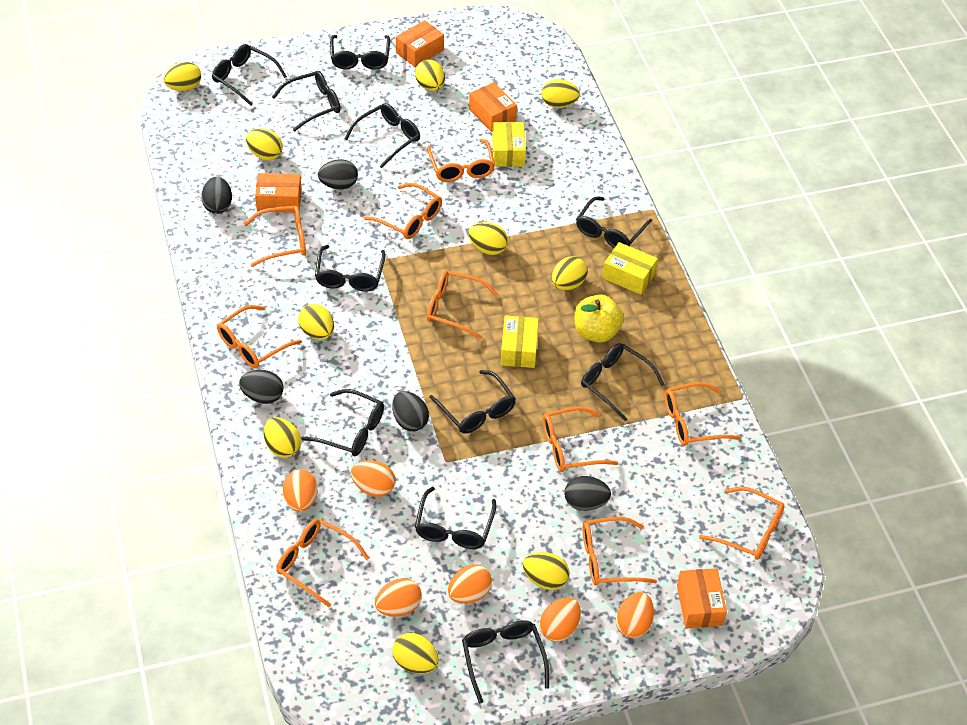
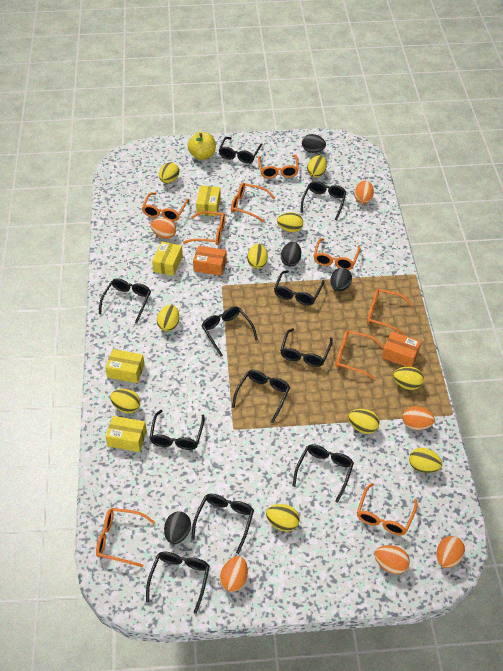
black egg: 5 -> 4
orange box: 4 -> 2
orange glasses: 10 -> 9
yellow box: 3 -> 4

